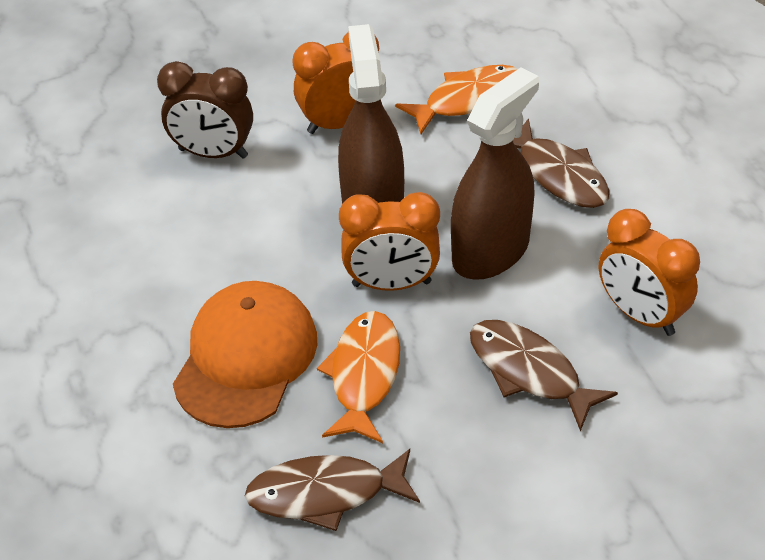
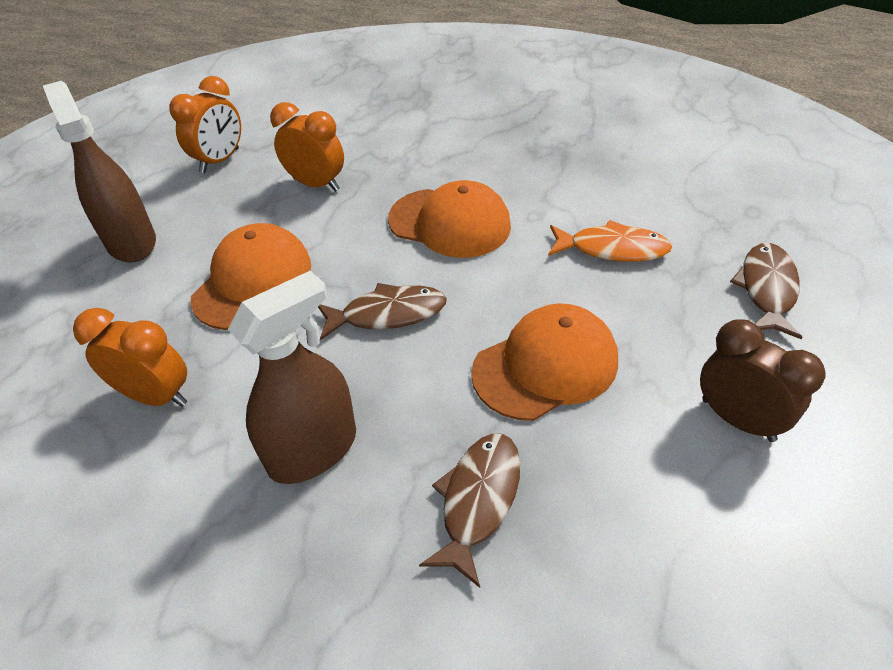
orange cap: 1 -> 3
orange fish: 2 -> 1

